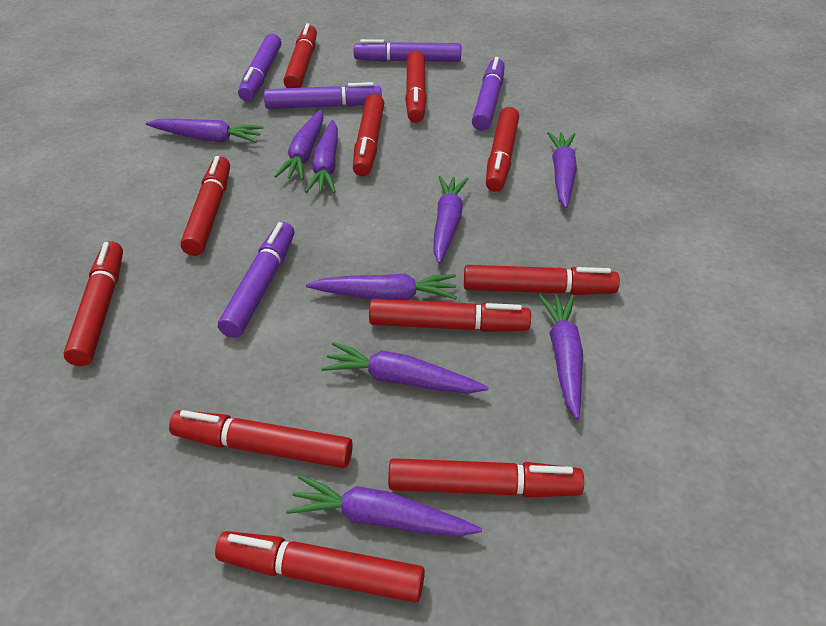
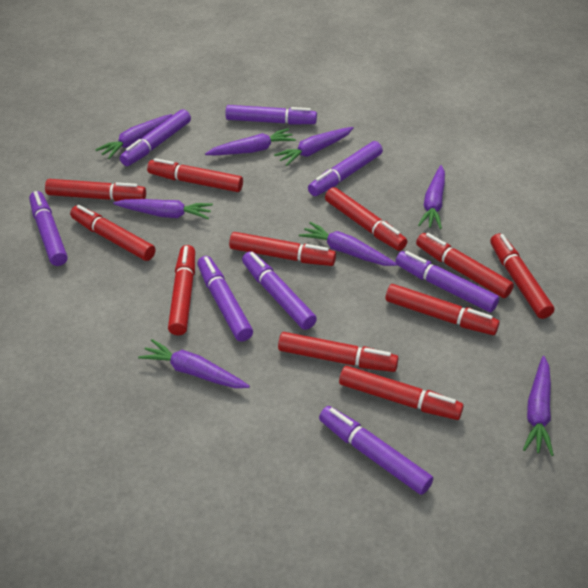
purple carrot: 9 -> 8
purple marker: 5 -> 8

